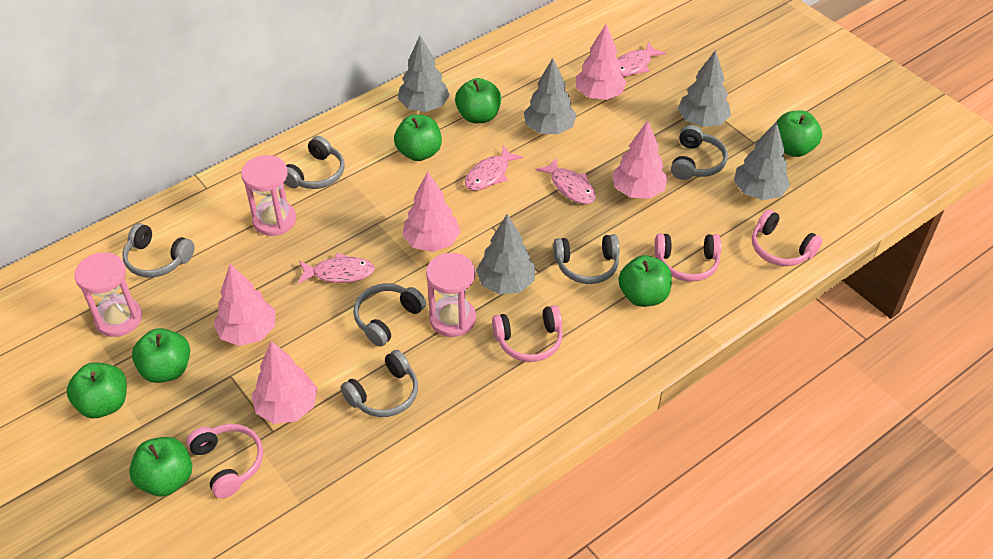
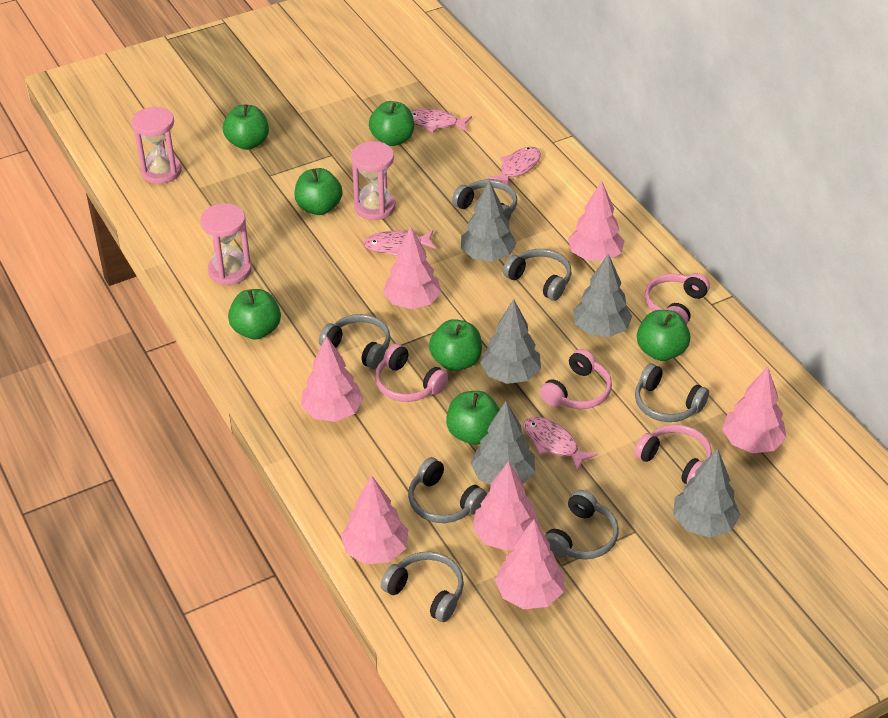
grey headphones: 6 -> 7
pink tree: 5 -> 7

